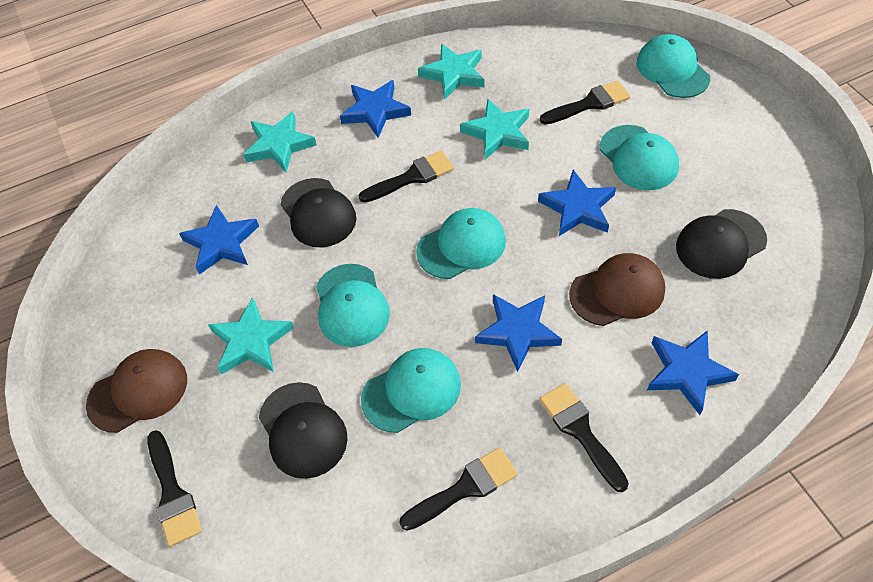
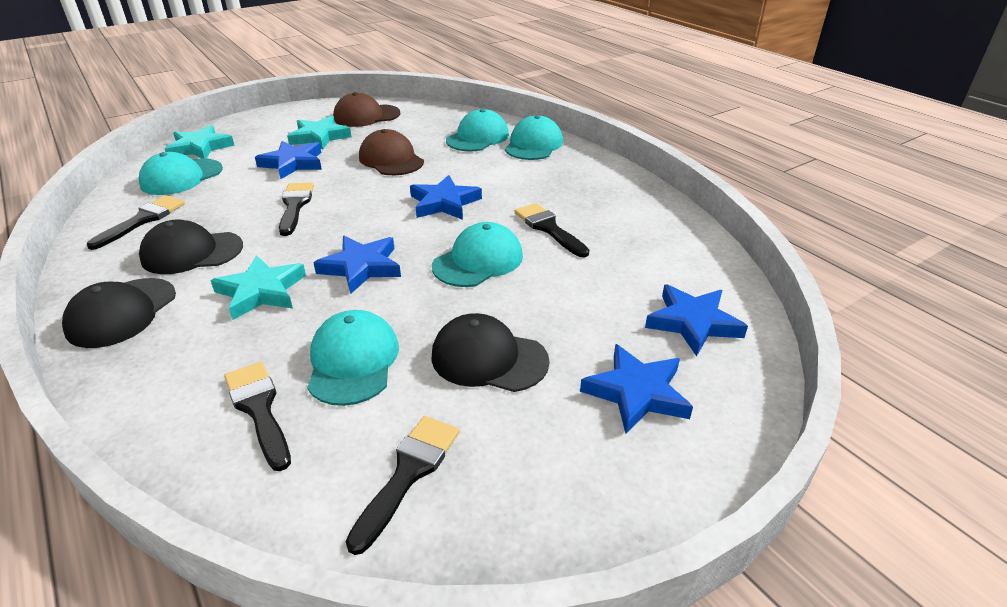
turquoise star: 4 -> 3

